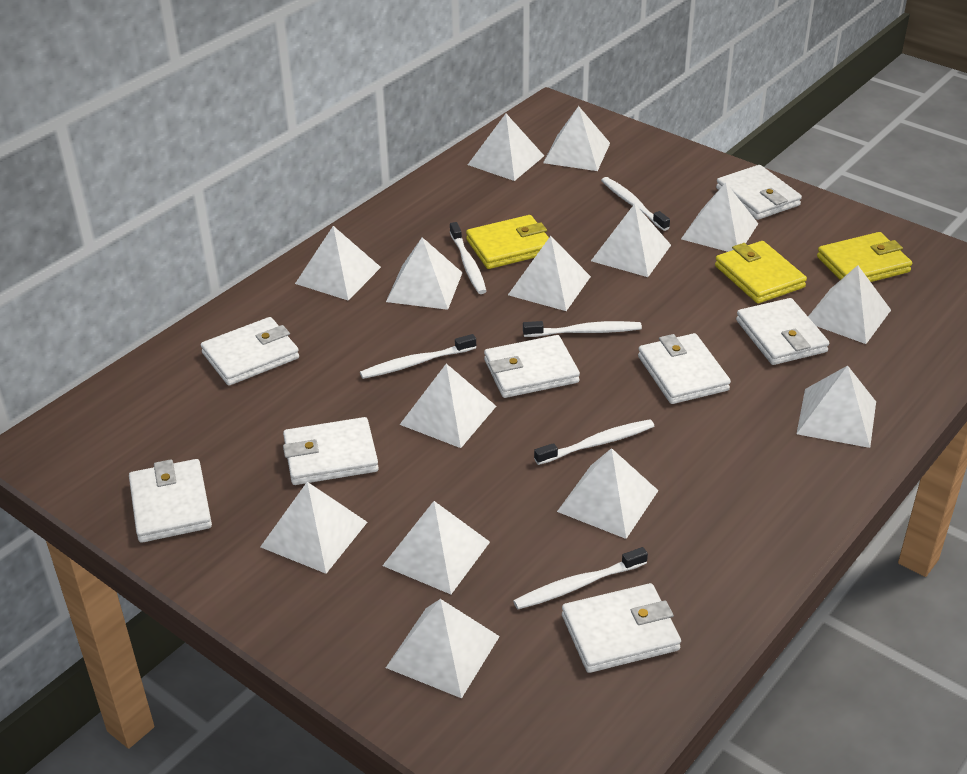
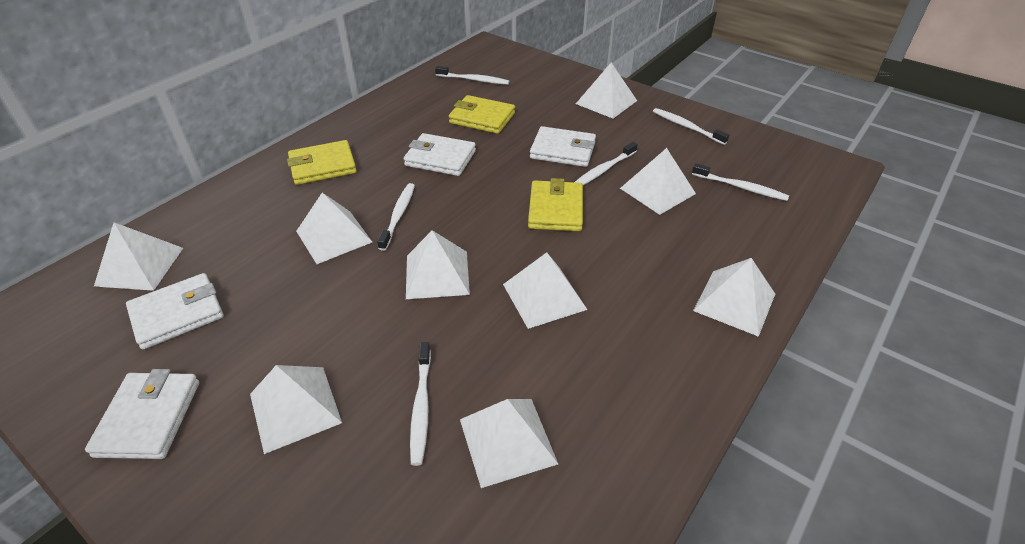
white pyramid: 14 -> 9
white wallet: 8 -> 4

